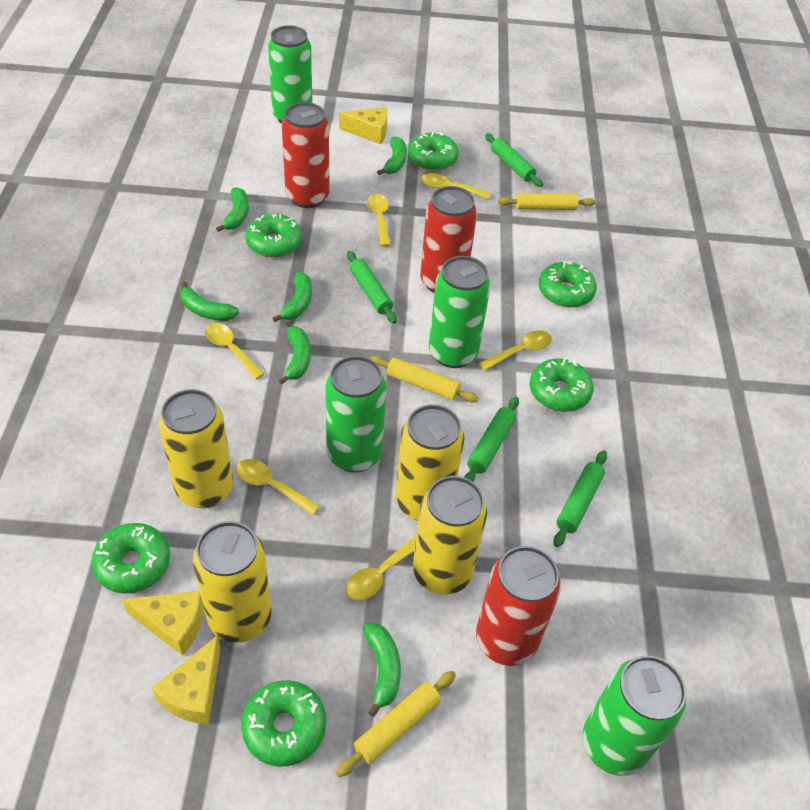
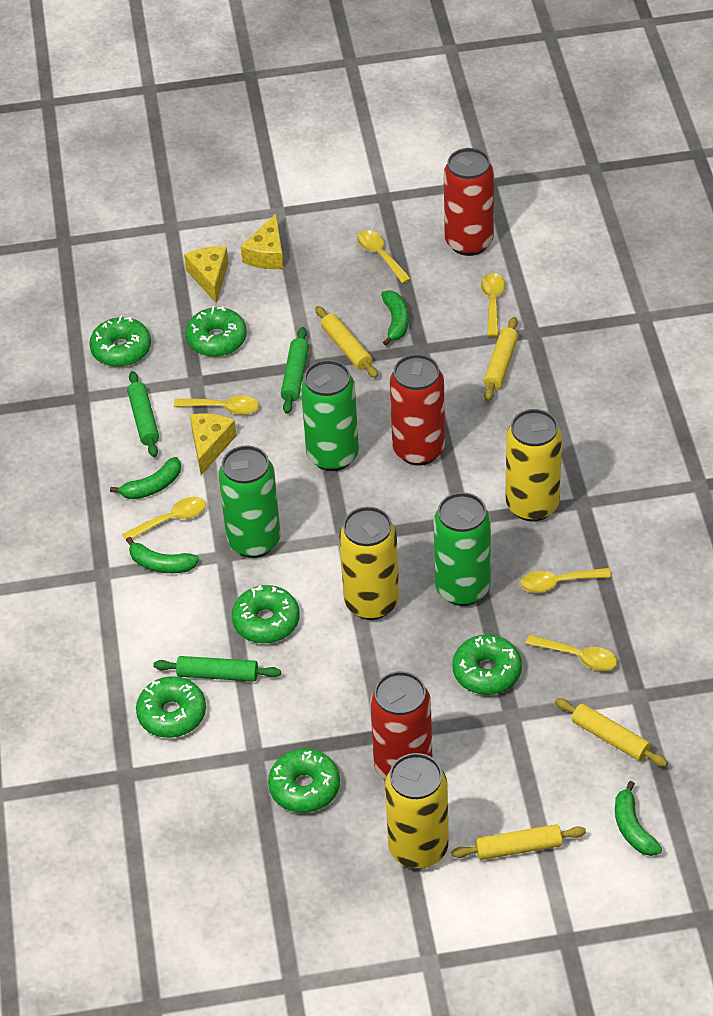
green banana: 6 -> 4
green can: 4 -> 3
green rolling pin: 4 -> 3
yellow can: 4 -> 3
yellow rolling pin: 3 -> 4

